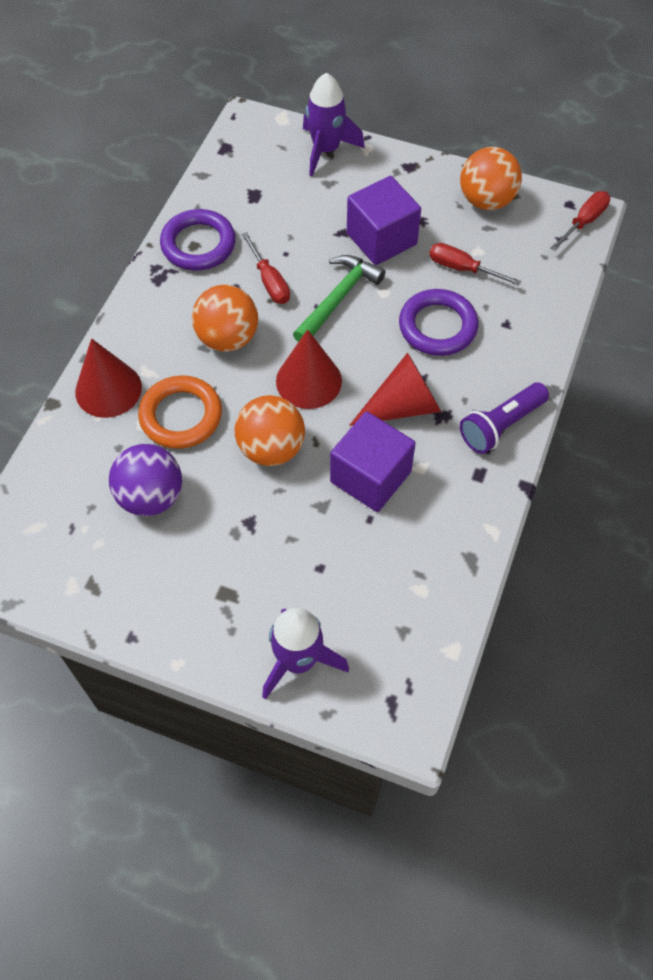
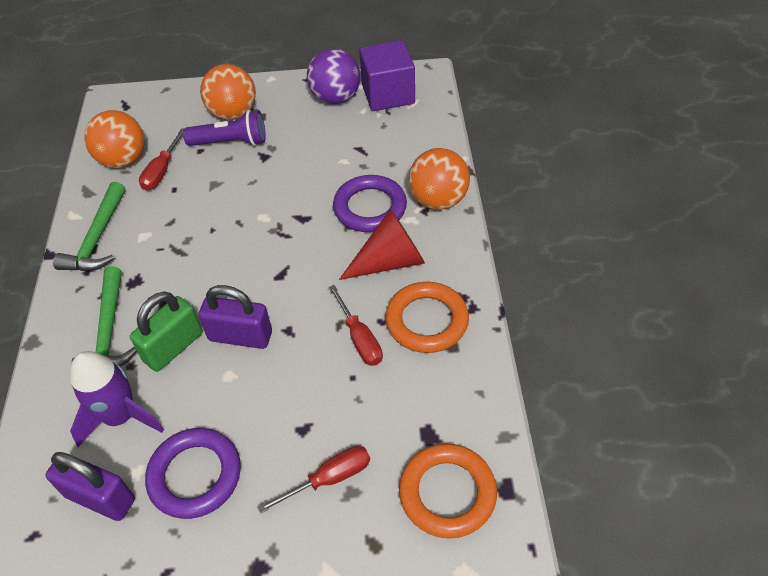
green hammer: 1 -> 2
green padlock: 0 -> 1
orange ring: 1 -> 2
purple cube: 2 -> 1
purple padlock: 0 -> 2
purple rocket: 2 -> 1
red cone: 3 -> 1

